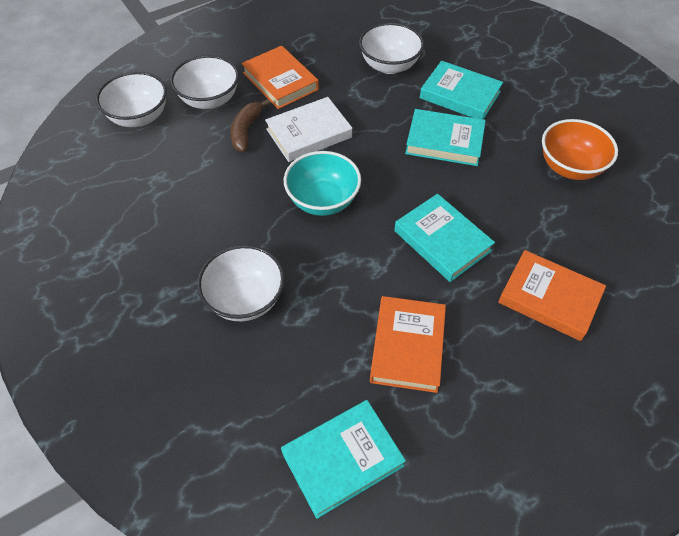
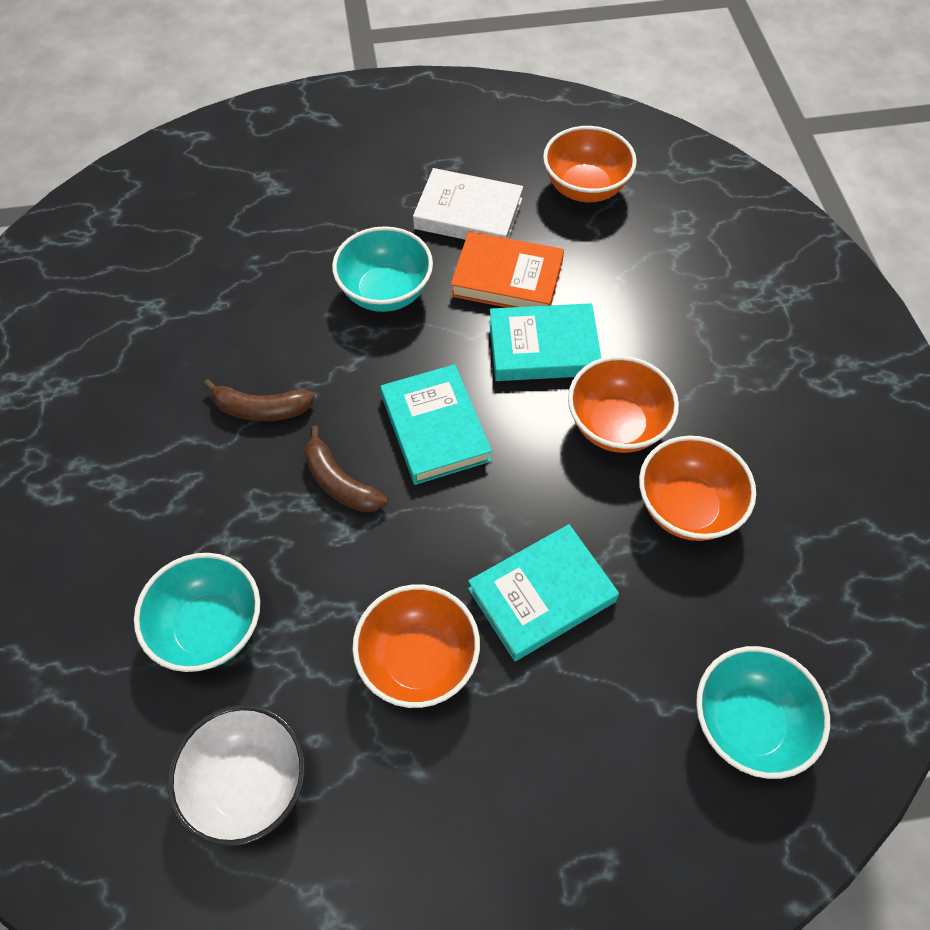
brown banana: 1 -> 2
orange book: 3 -> 1
orange bowl: 1 -> 4
turquoise book: 4 -> 3
turquoise bowl: 1 -> 3
white bowl: 4 -> 1

